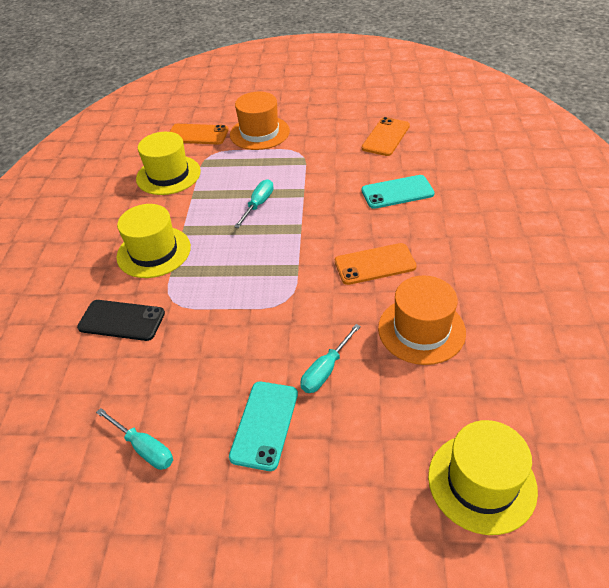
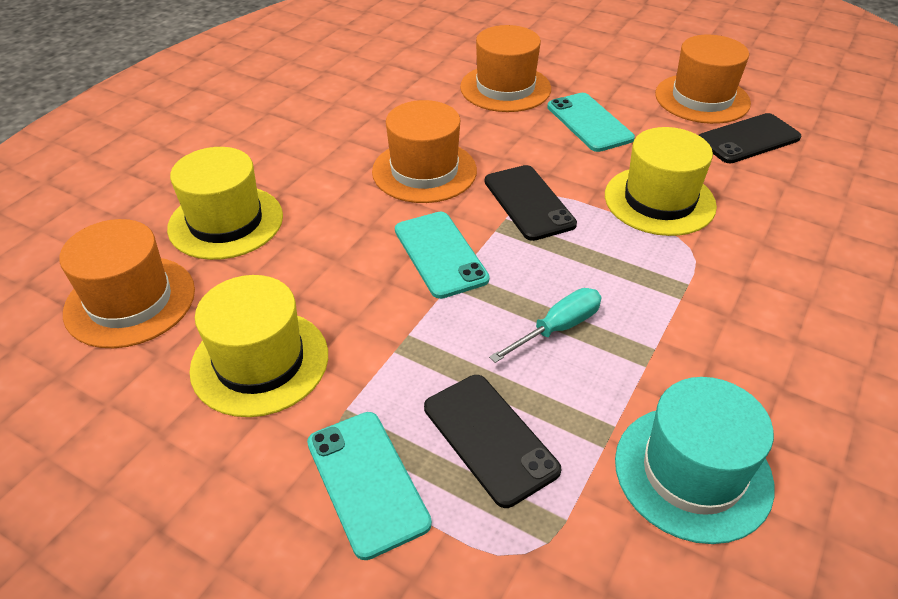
black phone: 1 -> 3
orange hat: 2 -> 4
orange phone: 3 -> 0
turquoise hat: 0 -> 1
turquoise phone: 2 -> 3
turquoise screwdriver: 3 -> 1

